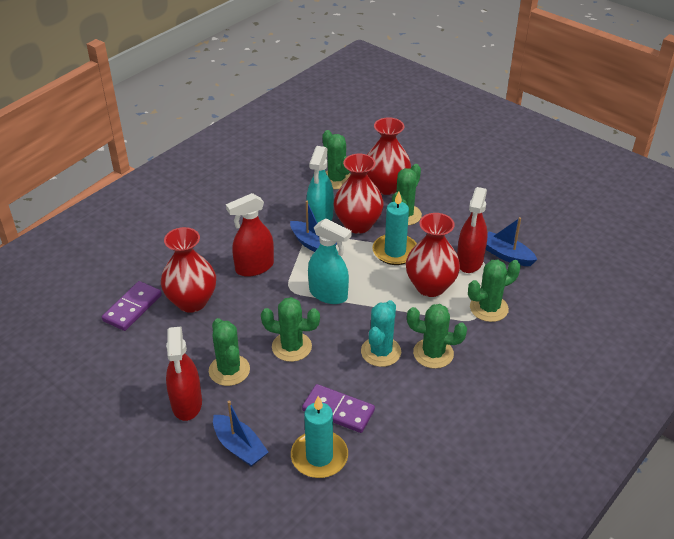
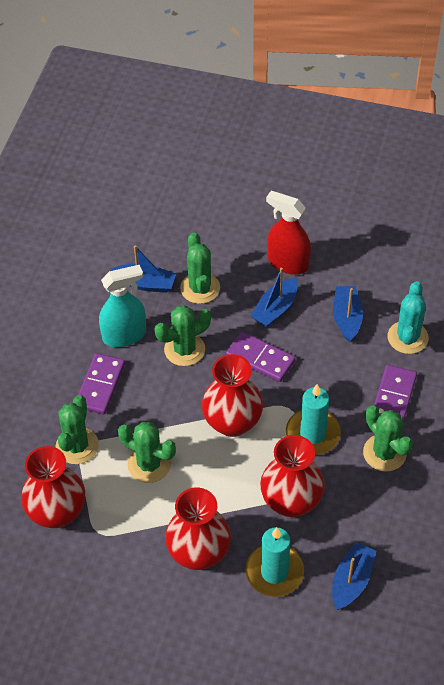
blue boat: 3 -> 4
green cactus: 6 -> 5
purple domino: 2 -> 3
red spray bottle: 3 -> 1
turquoise spray bottle: 2 -> 1

